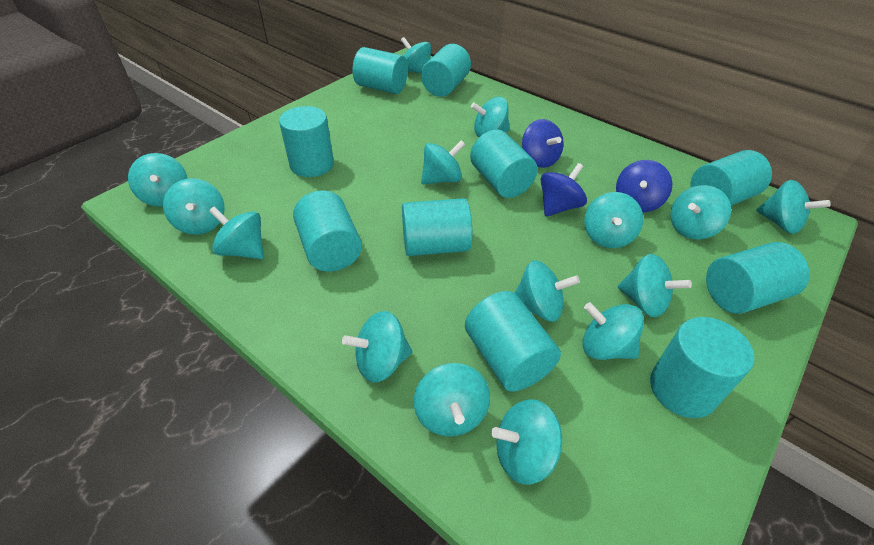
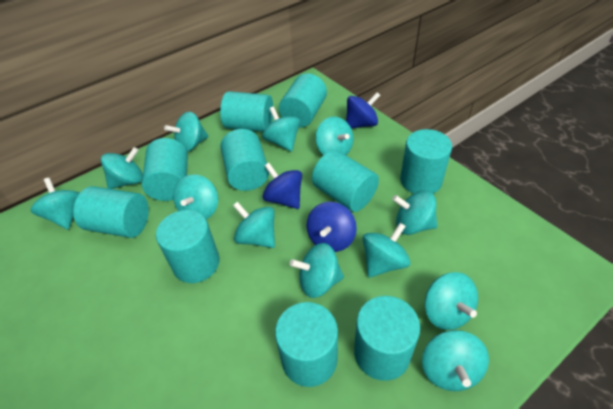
turquoise spinning top: 15 -> 12

